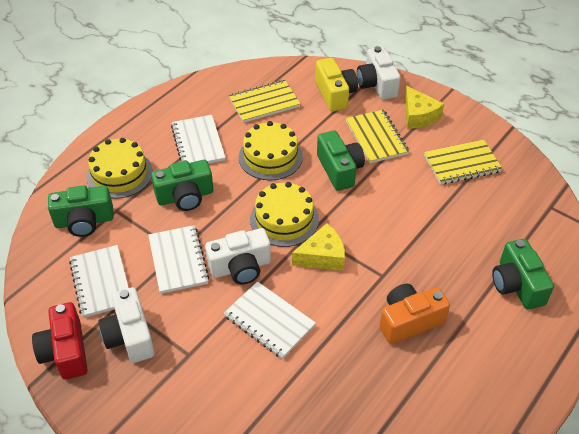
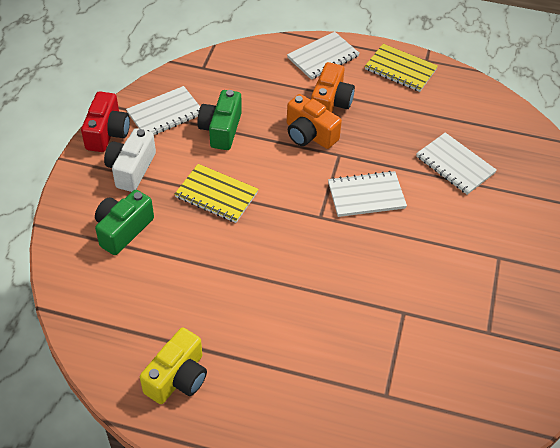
green camera: 4 -> 2
orange camera: 1 -> 2
white camera: 3 -> 1
yellow cake: 3 -> 0
yellow cheese: 2 -> 0
yellow notebook: 3 -> 2

